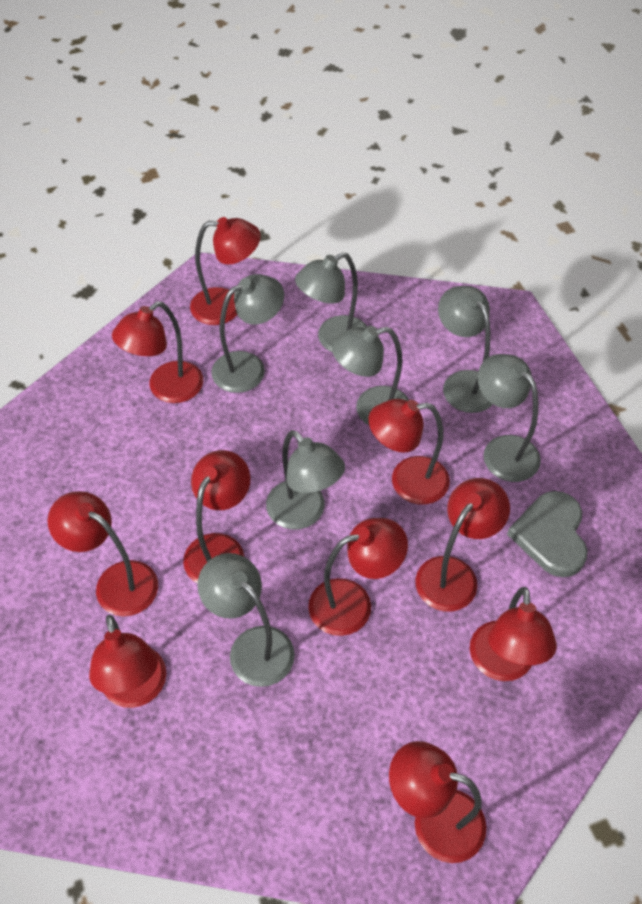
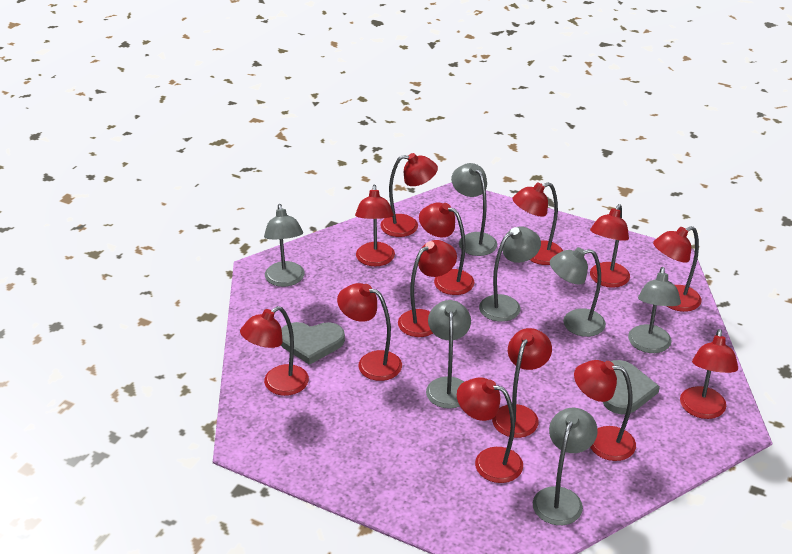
grey heart: 1 -> 2
red lamp: 10 -> 13

